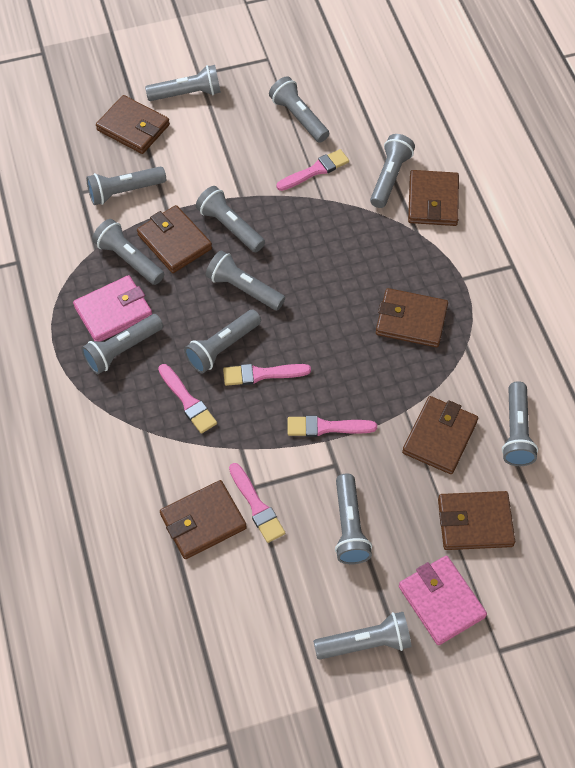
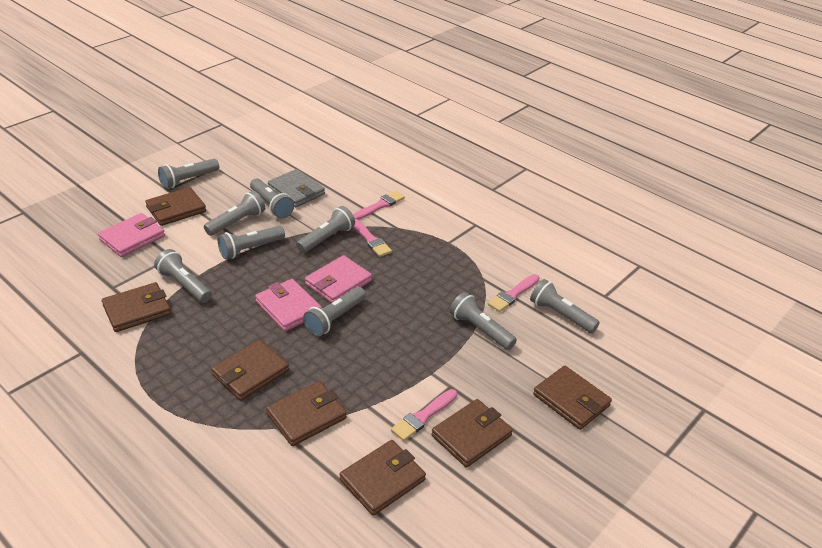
grey flashlight: 12 -> 9
grey wallet: 0 -> 1
pink brush: 5 -> 4
pink wallet: 2 -> 3

